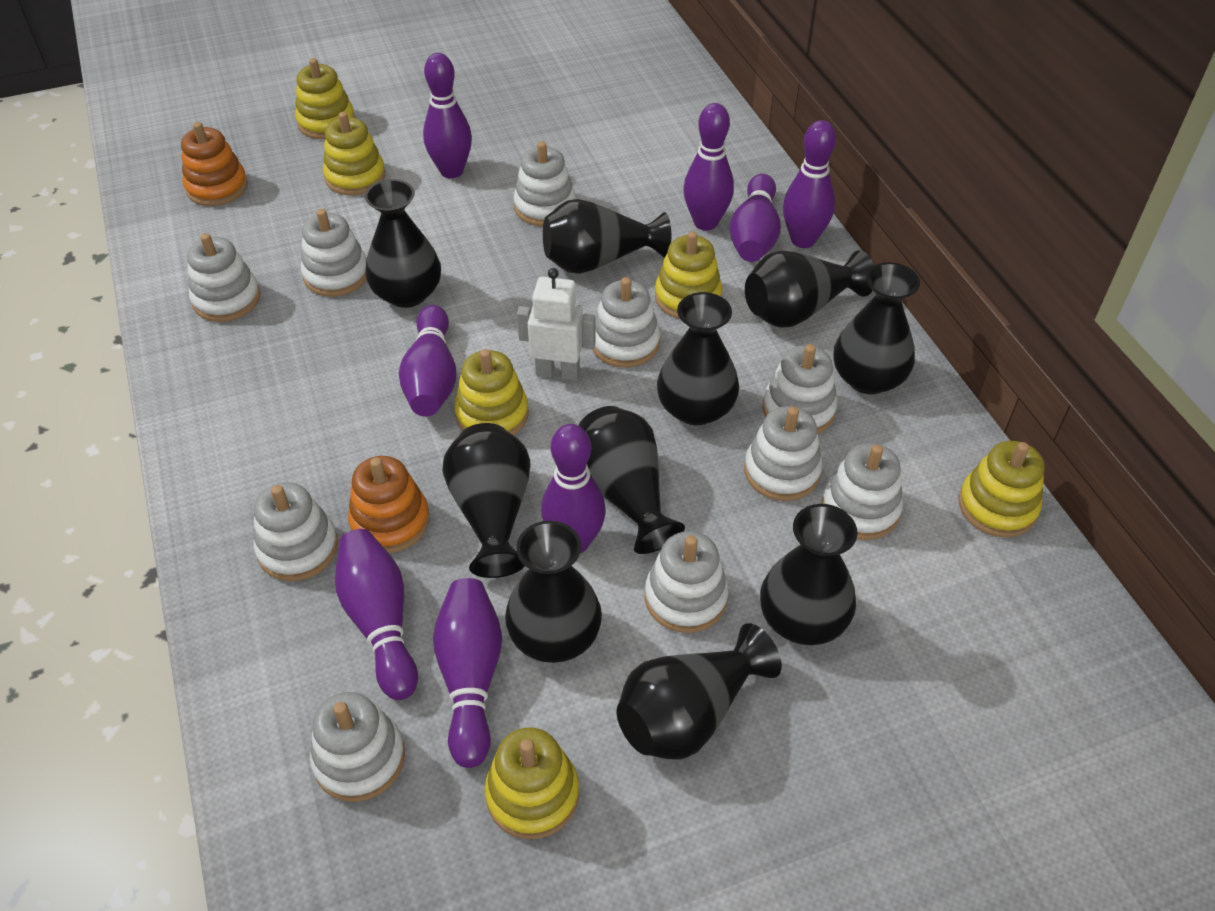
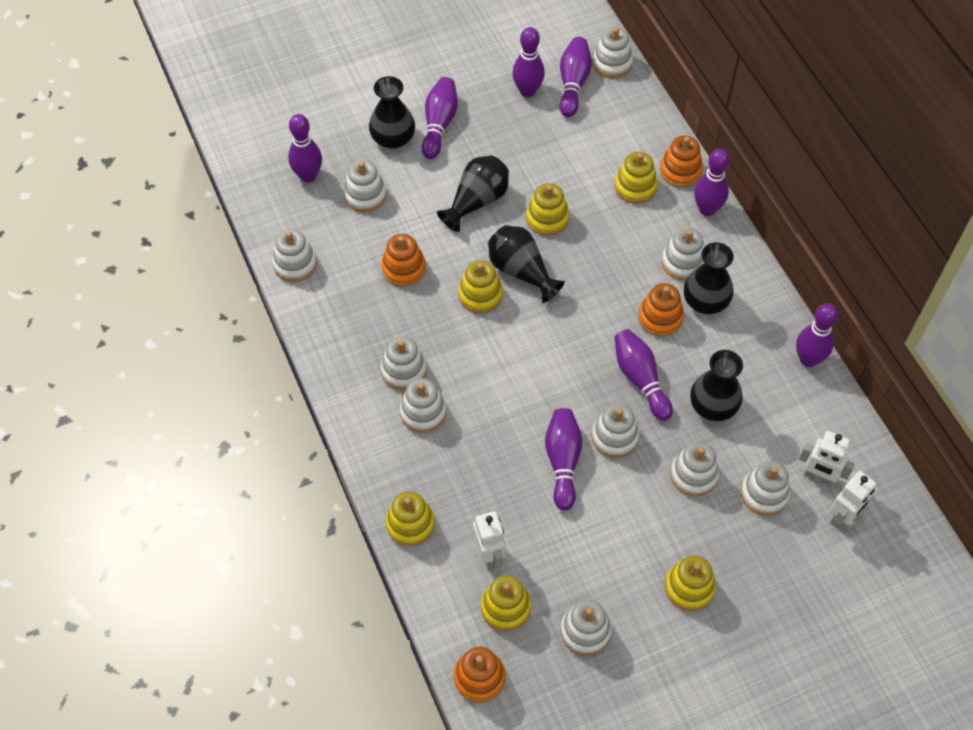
black vase: 10 -> 5
orange stacking toy: 2 -> 4
white robot: 1 -> 3

